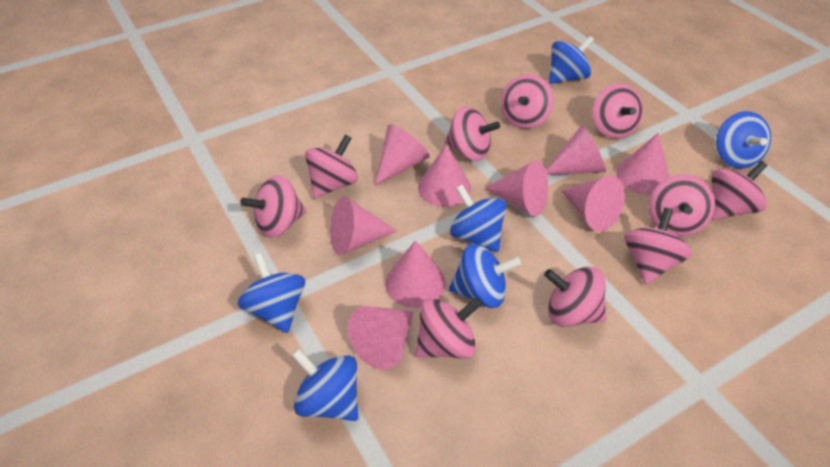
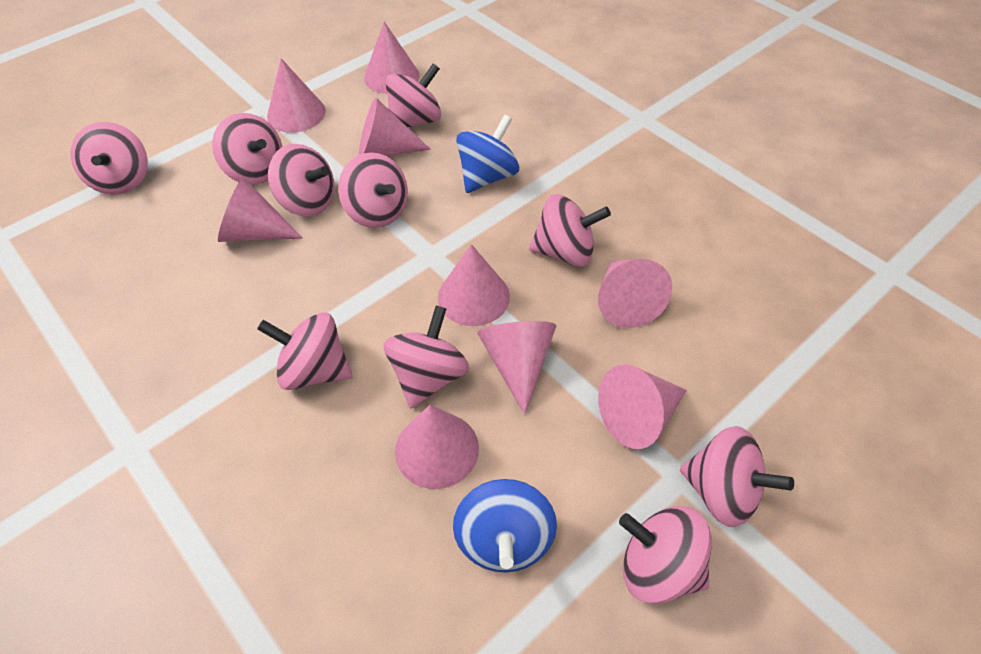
blue spinning top: 6 -> 2

